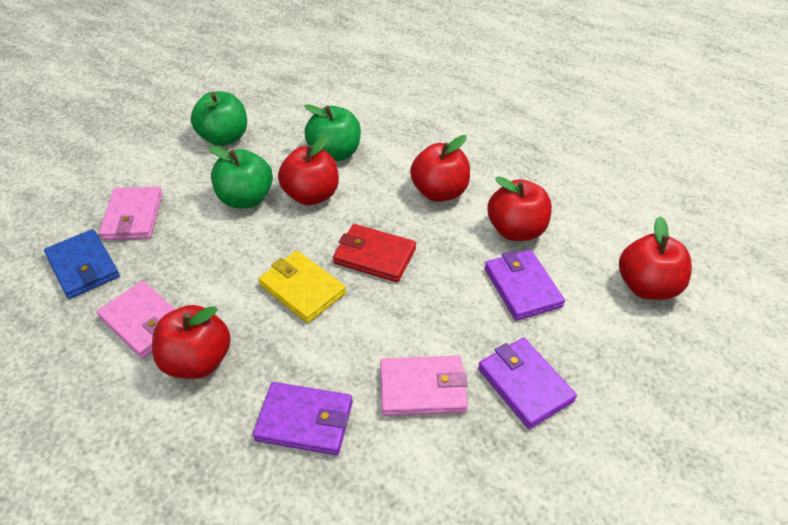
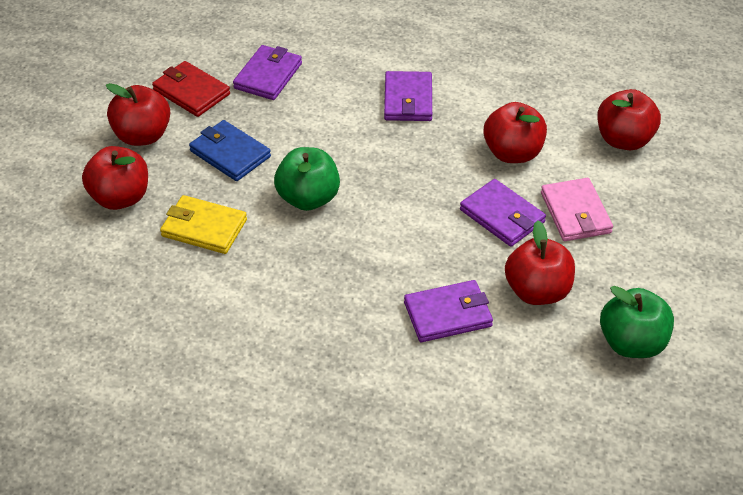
green apple: 3 -> 2
pink wallet: 3 -> 1
purple wallet: 3 -> 4

